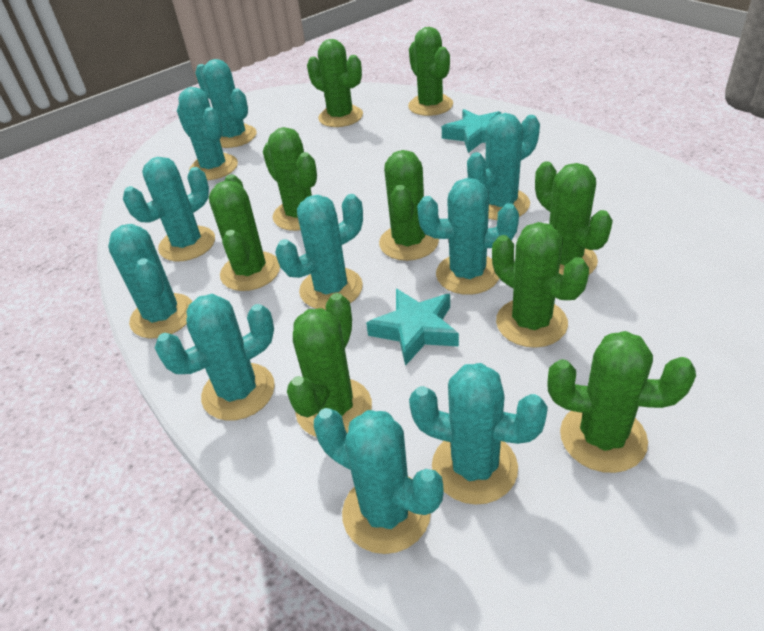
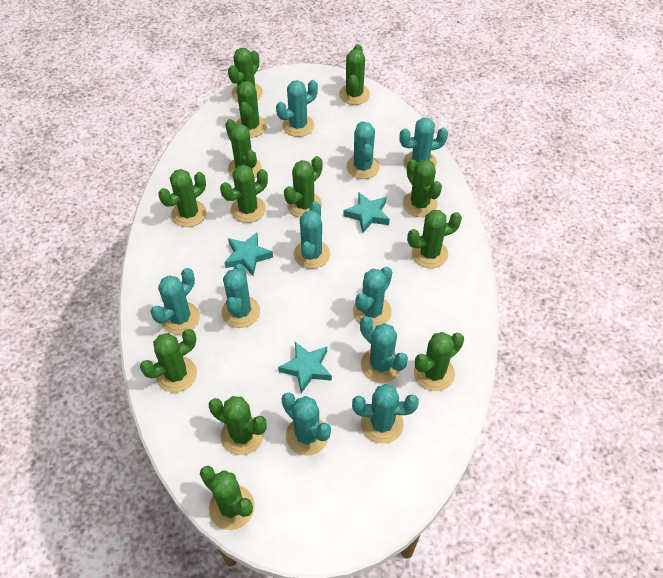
green cactus: 9 -> 13
turquoise star: 2 -> 3

